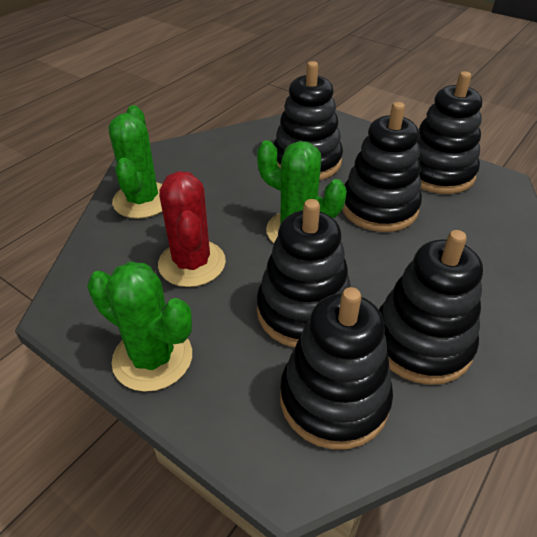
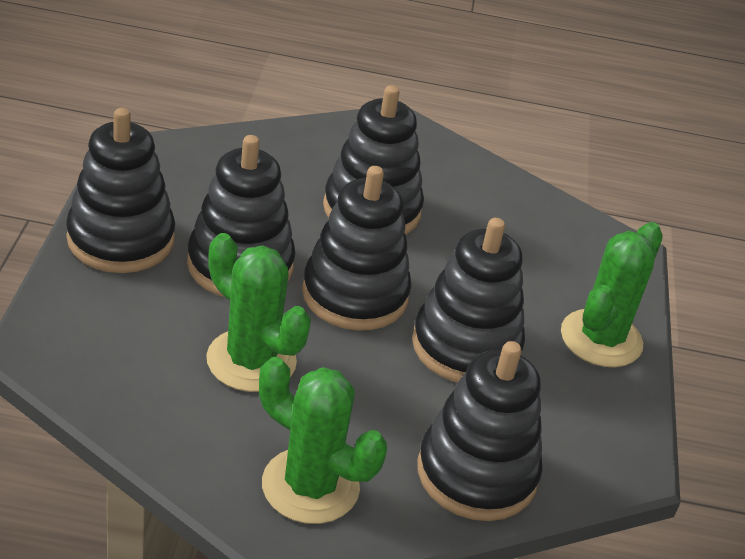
red cactus: 1 -> 0

